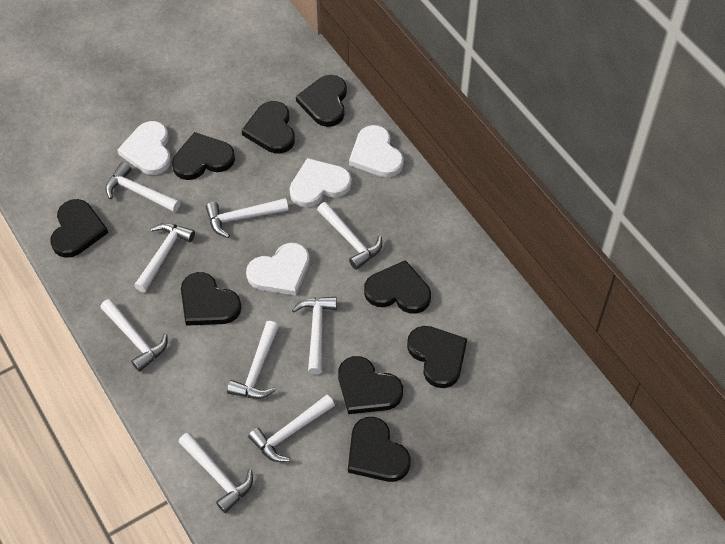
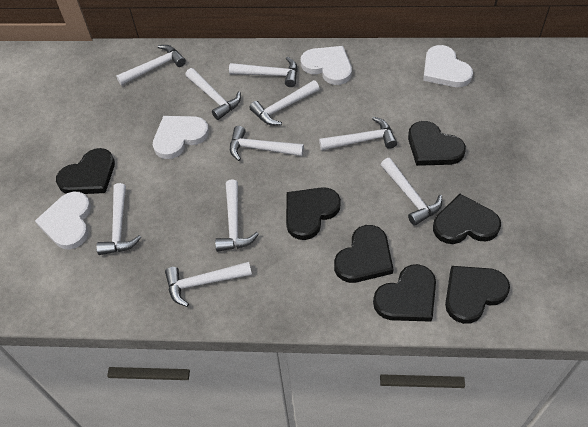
black heart: 9 -> 7
white hammer: 9 -> 10

